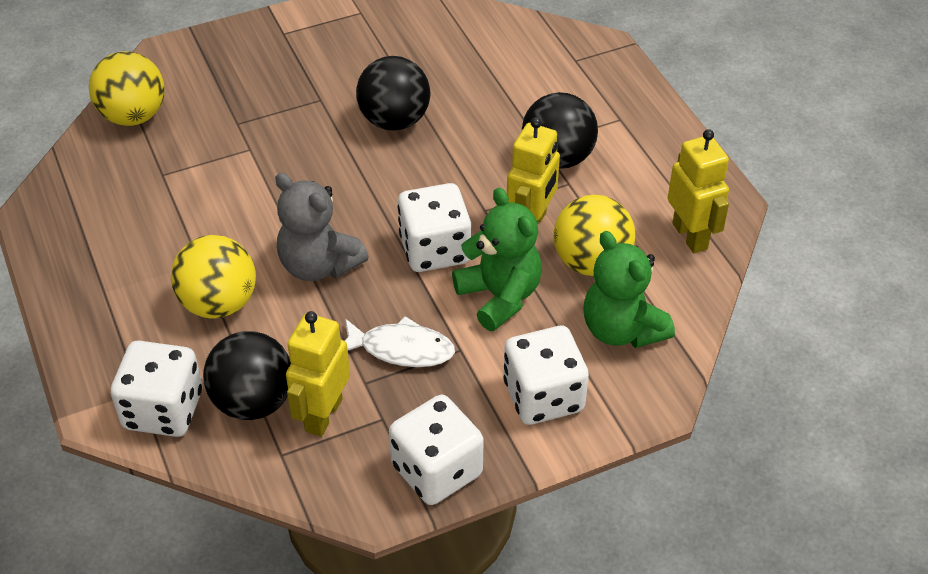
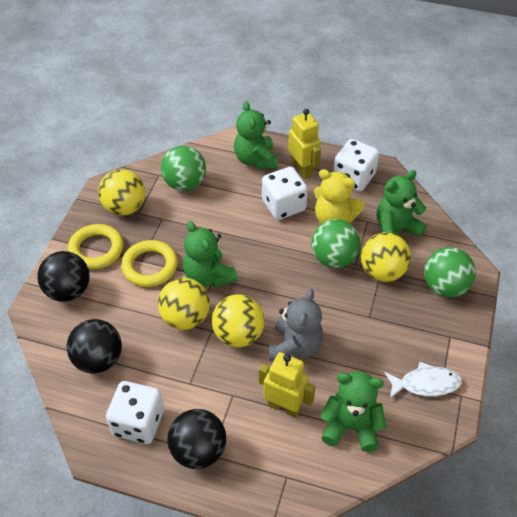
green ball: 0 -> 3
green teddy bear: 2 -> 4
white dice: 4 -> 3
yellow ball: 3 -> 4
yellow ring: 0 -> 2
yellow robot: 3 -> 2
yellow teddy bear: 0 -> 1

